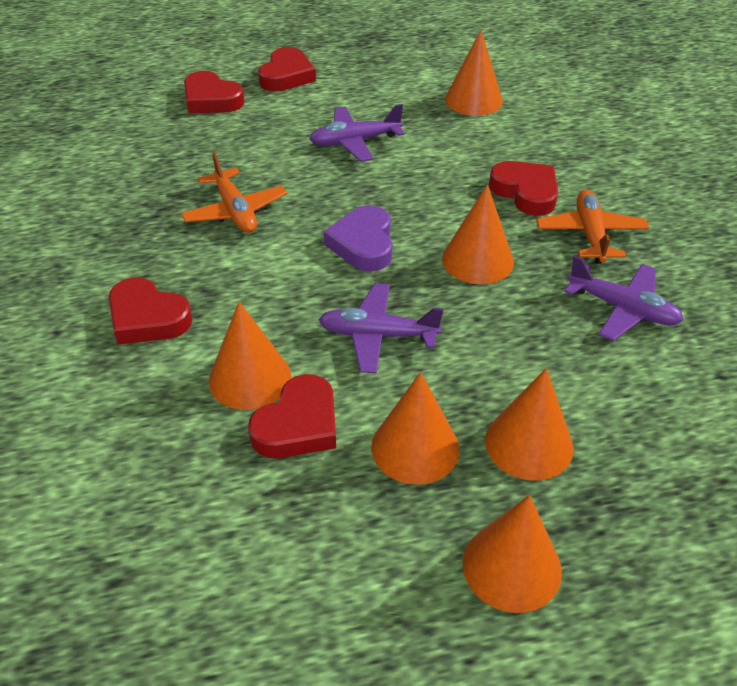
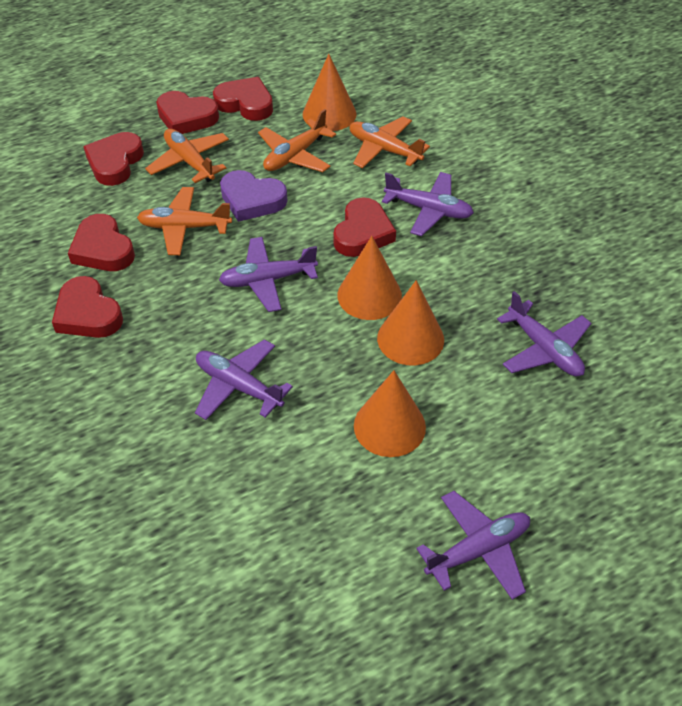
orange cone: 6 -> 4
orange plane: 2 -> 4
purple plane: 3 -> 5
red heart: 5 -> 6

